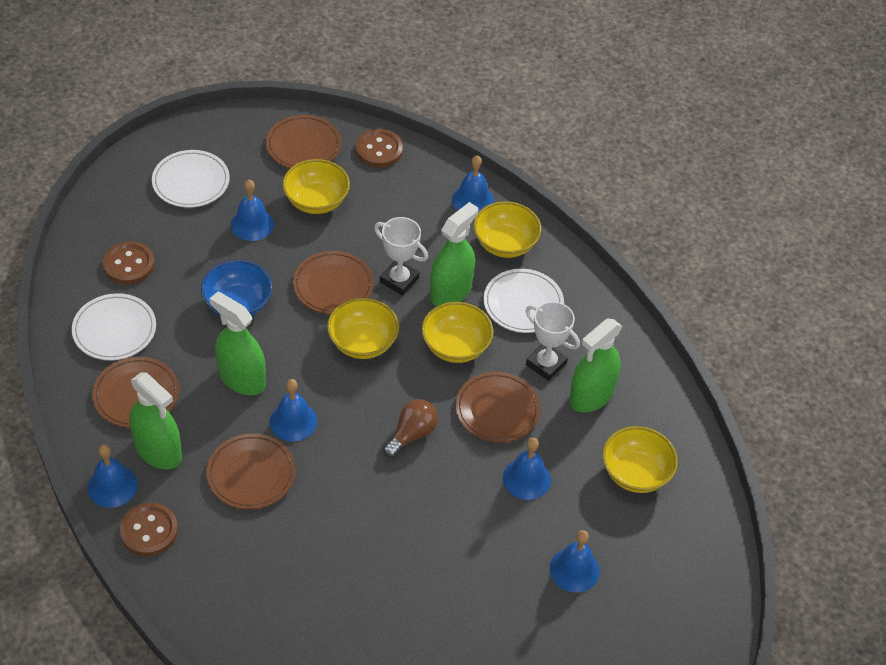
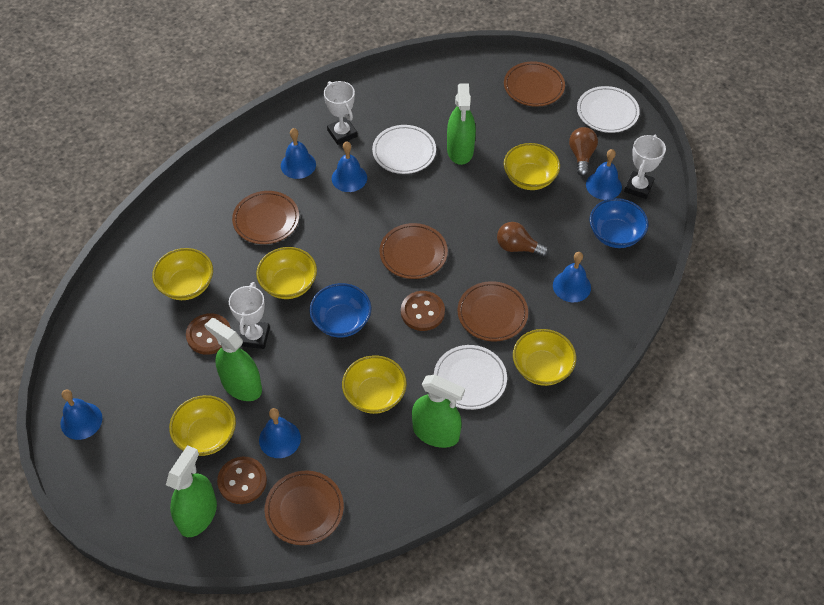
blue bowl: 1 -> 2
brown light bulb: 1 -> 2
white trophy: 2 -> 3
yellow bowl: 5 -> 6

